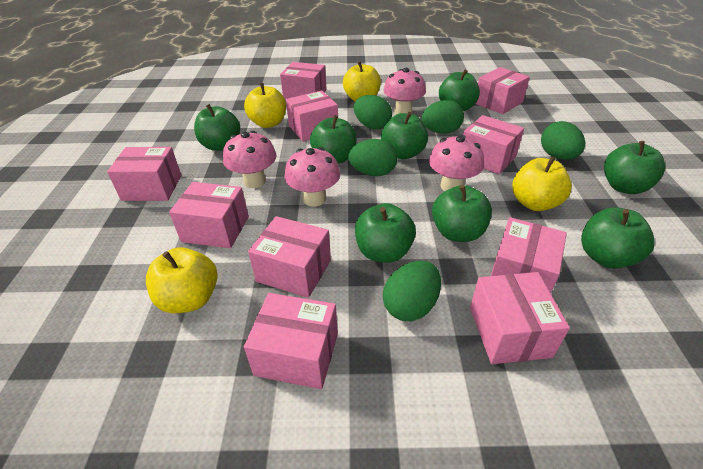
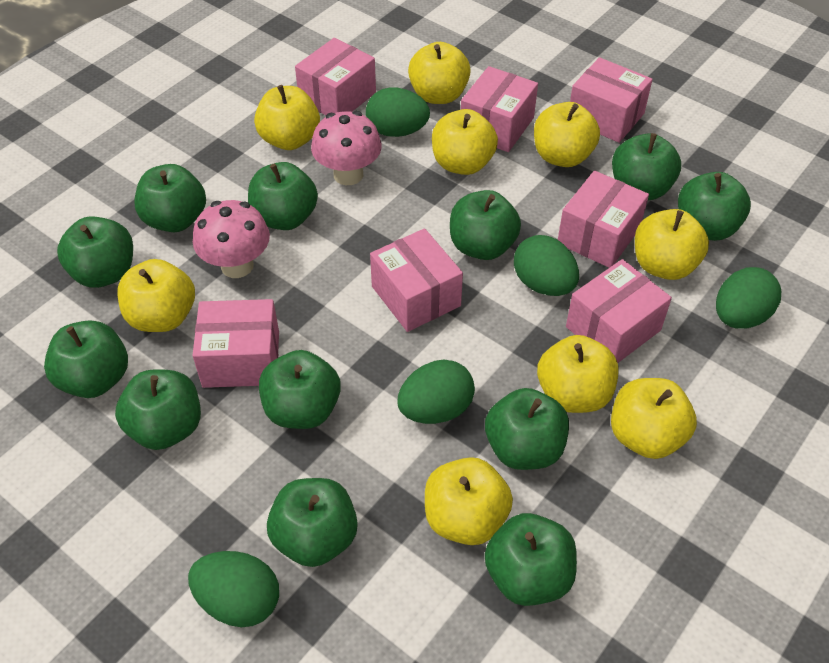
green apple: 8 -> 12
pink box: 10 -> 7
pink mushroom: 4 -> 2
yellow apple: 4 -> 9

